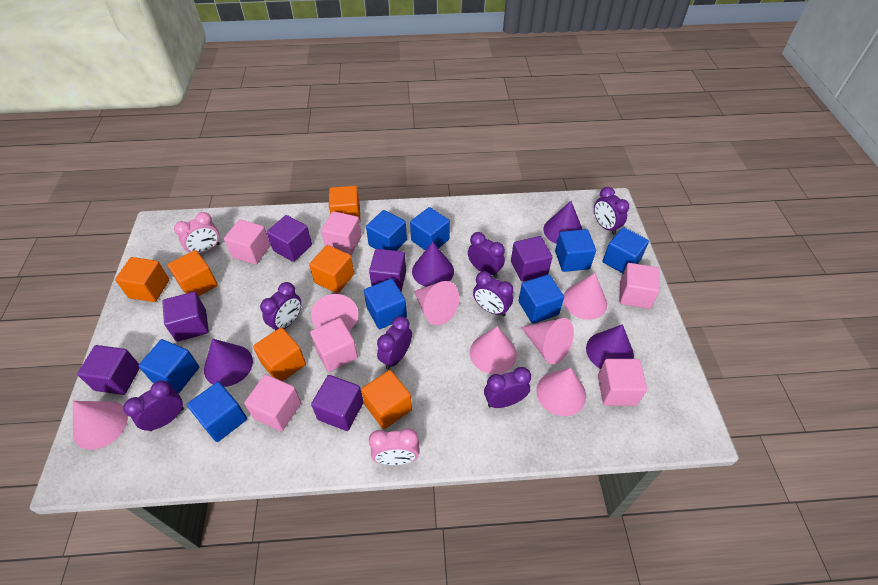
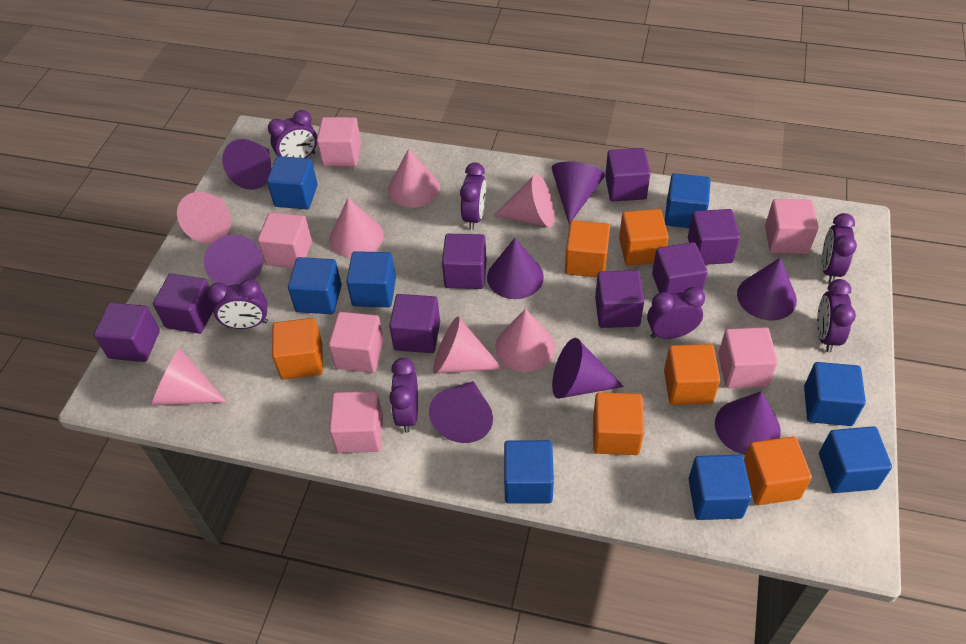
pink clock: 2 -> 0
purple cone: 4 -> 8
purple cube: 6 -> 8

